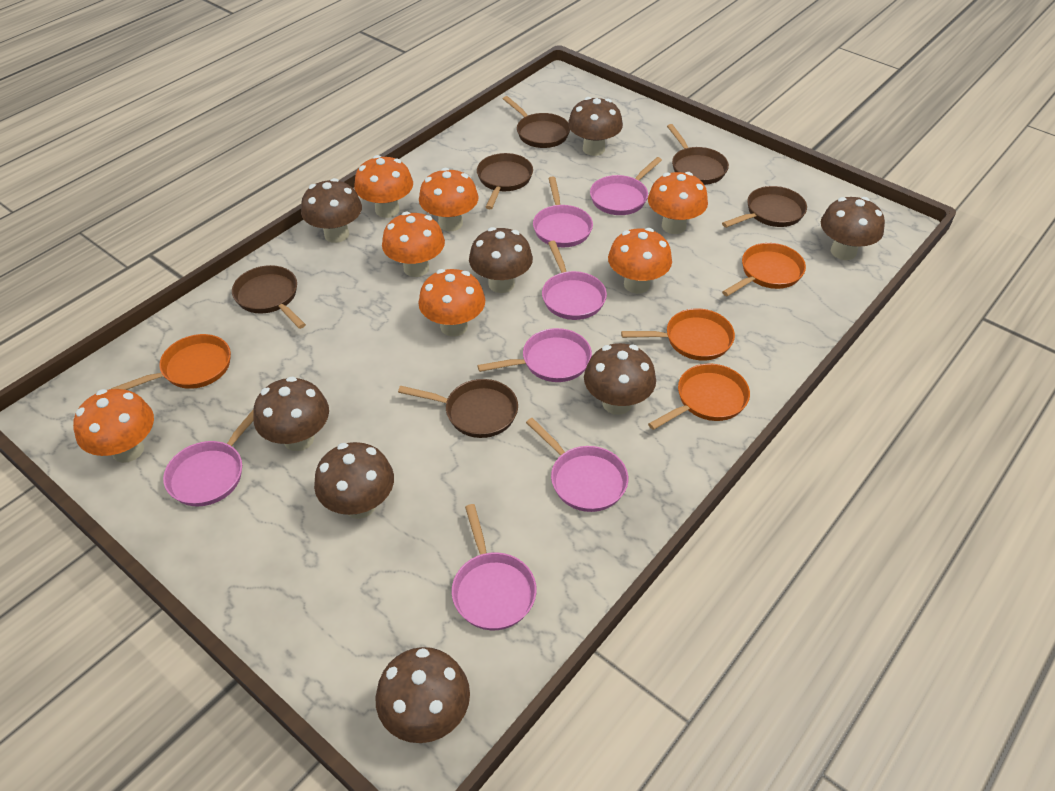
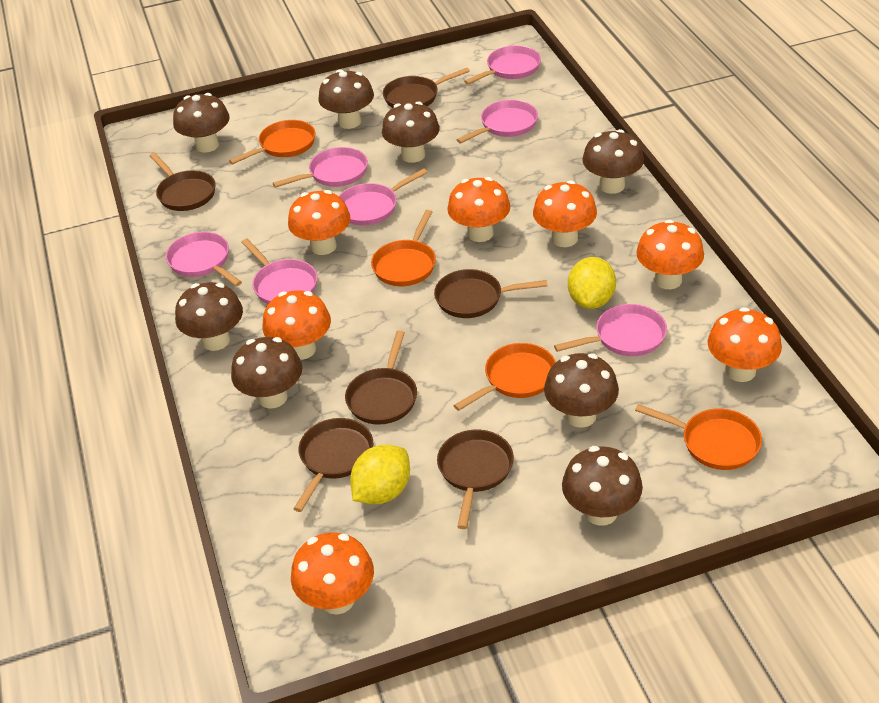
yellow lemon: 0 -> 2

